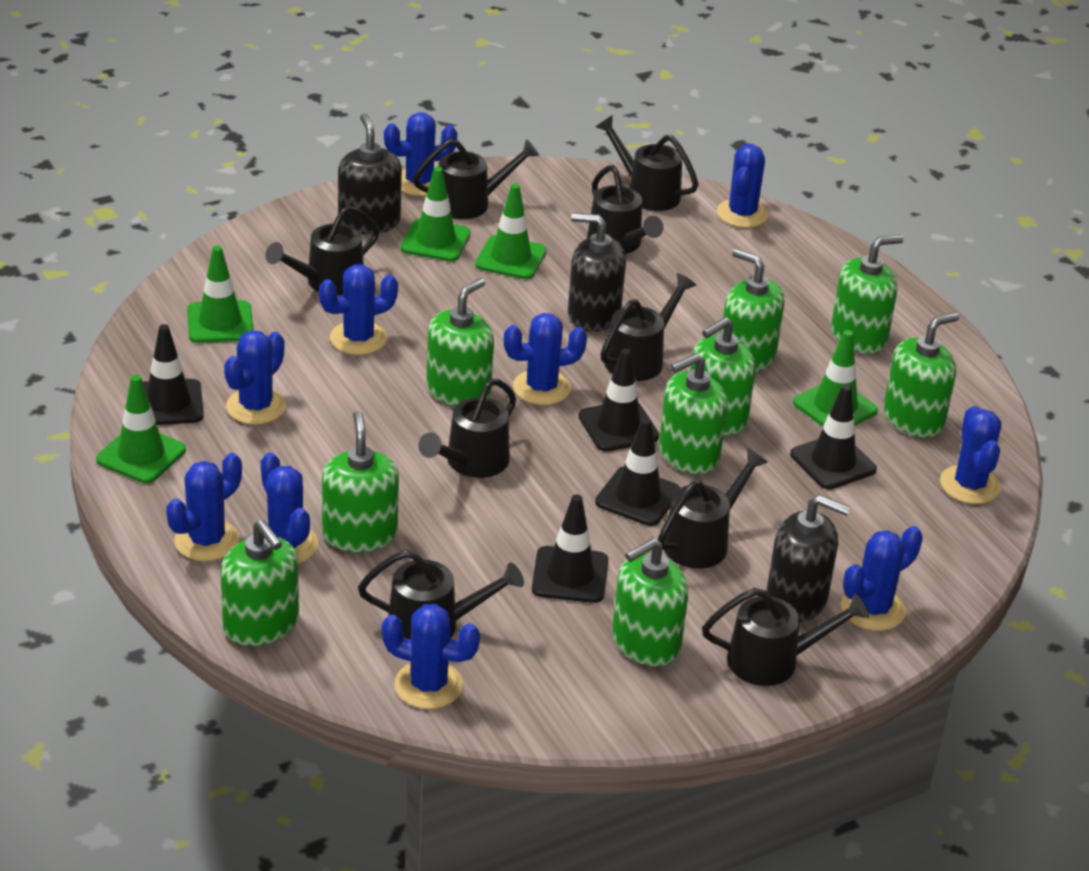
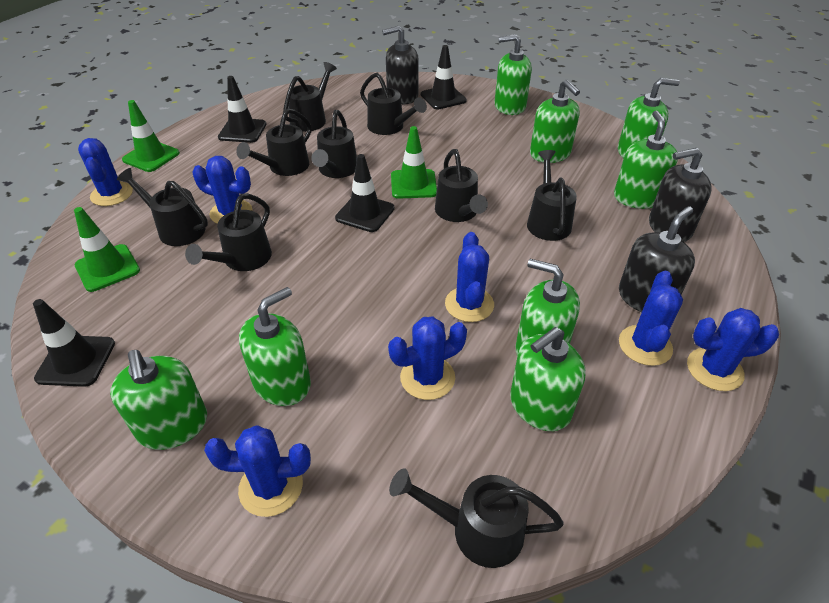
black traffic cone: 5 -> 4
blue cactus: 10 -> 7
green soap dispenser: 9 -> 8
green traffic cone: 5 -> 3

